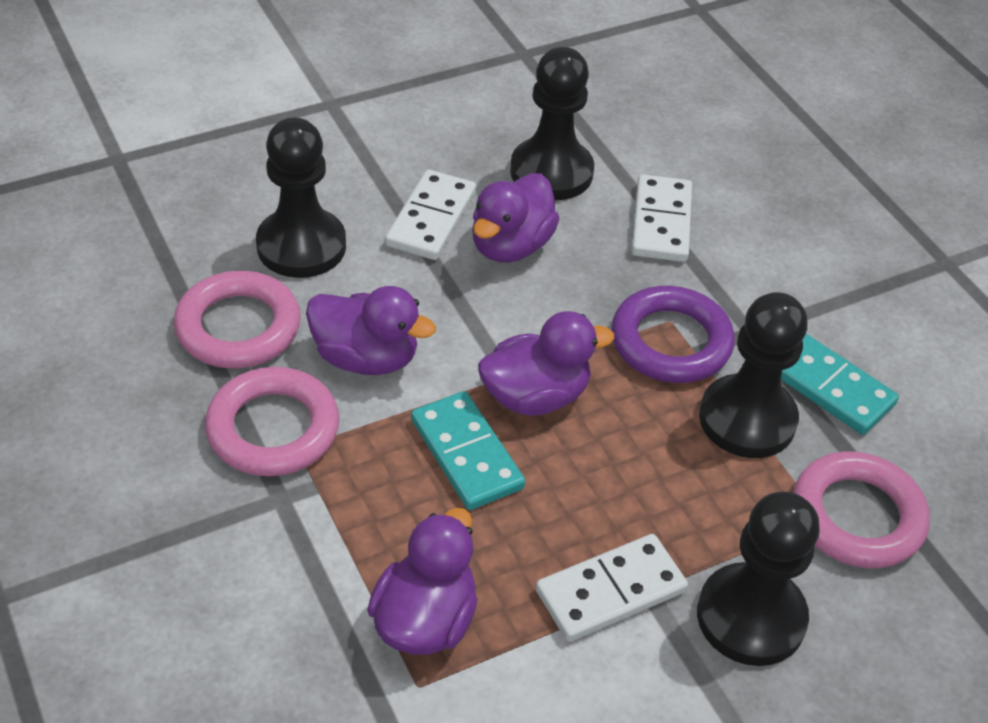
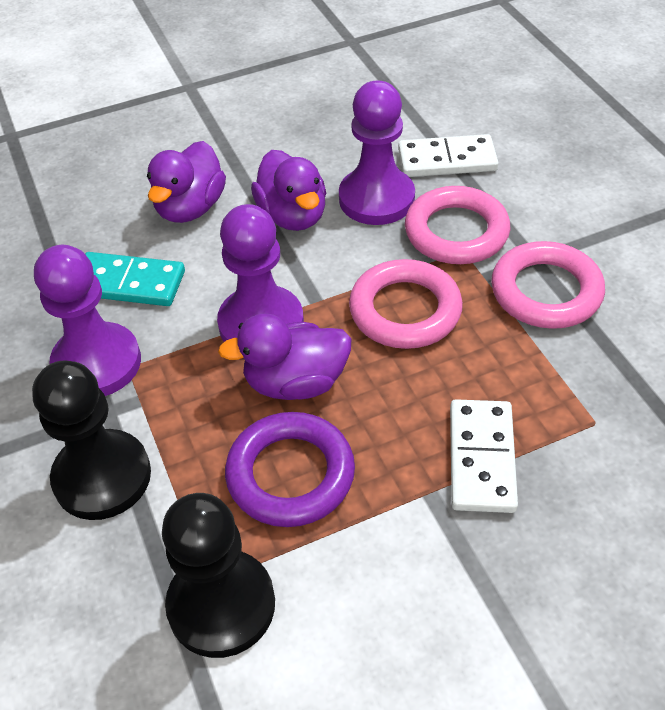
black pawn: 4 -> 2
purple duck: 4 -> 3
purple pawn: 0 -> 3
turquoise domino: 2 -> 1
white domino: 3 -> 2

